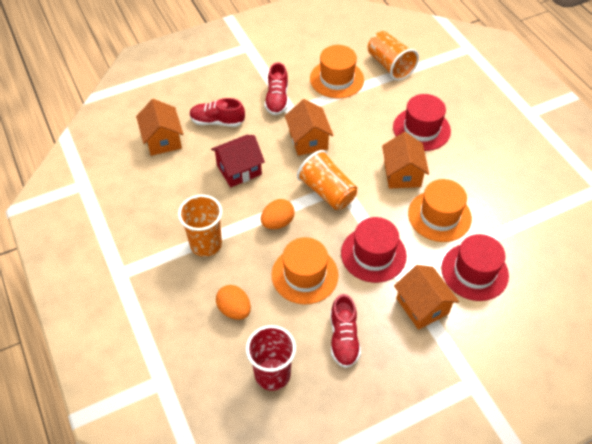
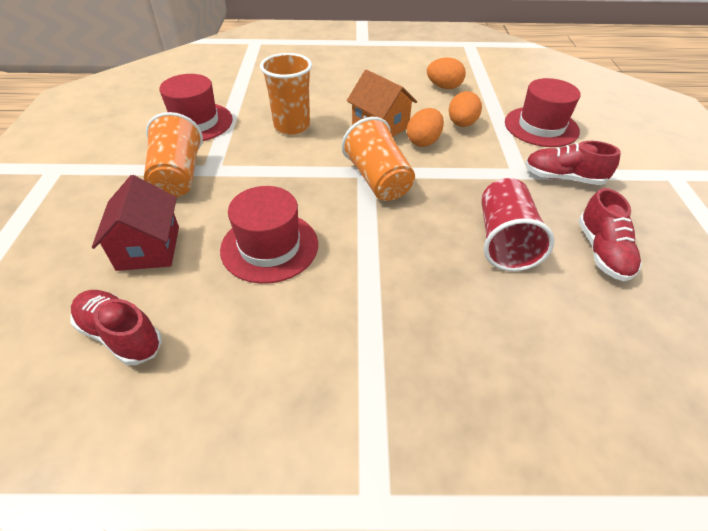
orange egg: 2 -> 3
orange hat: 3 -> 0
orange house: 4 -> 1

